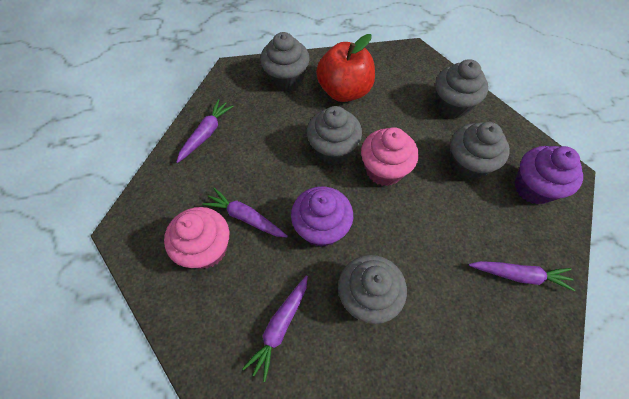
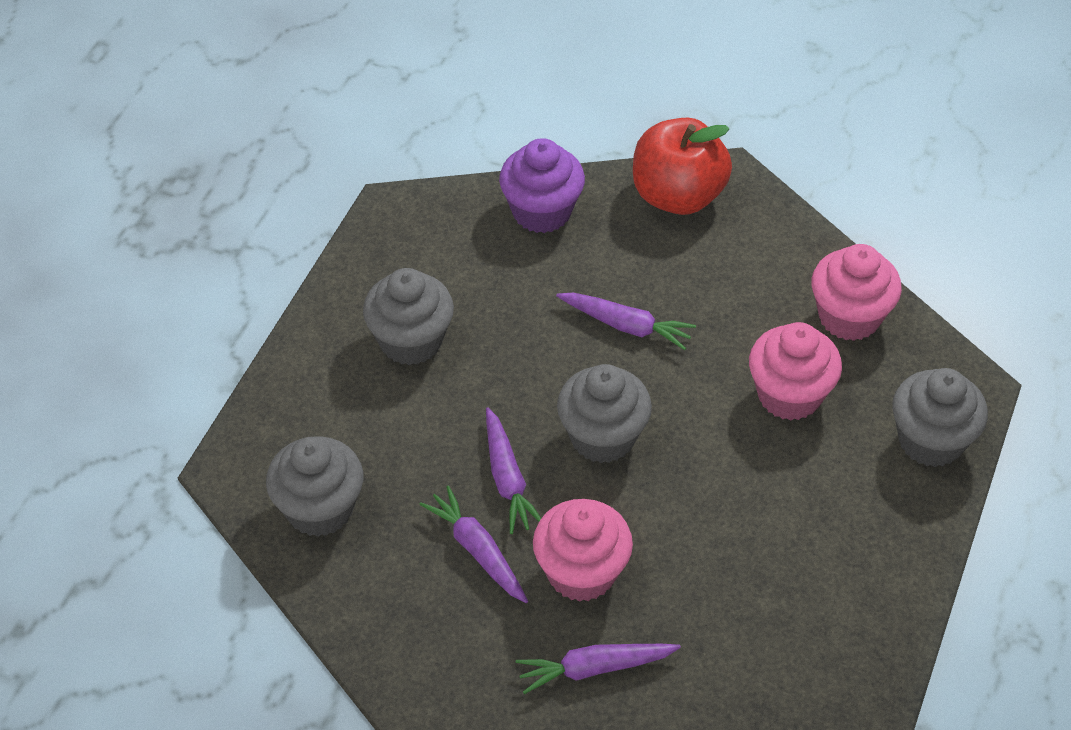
grey cupcake: 5 -> 4
pink cupcake: 2 -> 3
purple cupcake: 2 -> 1

